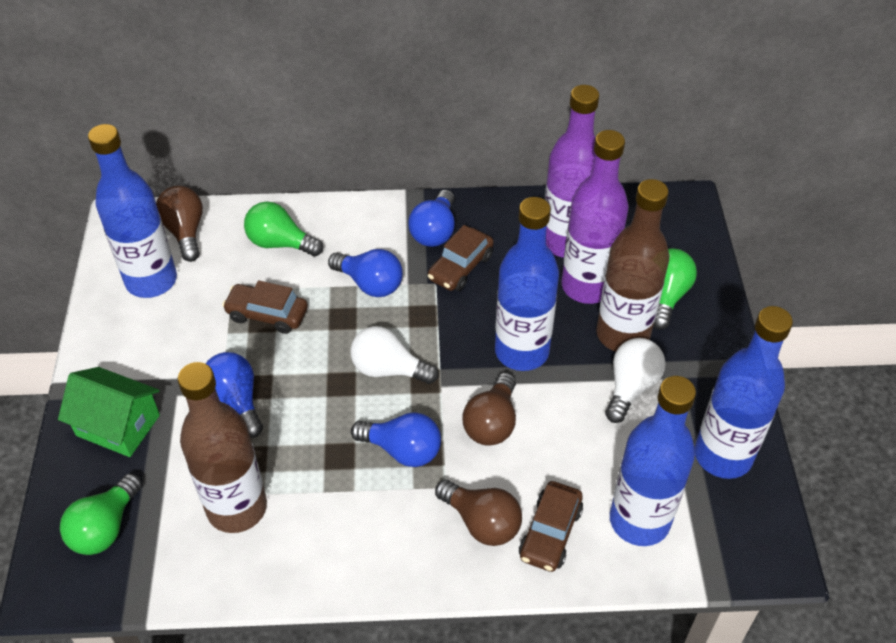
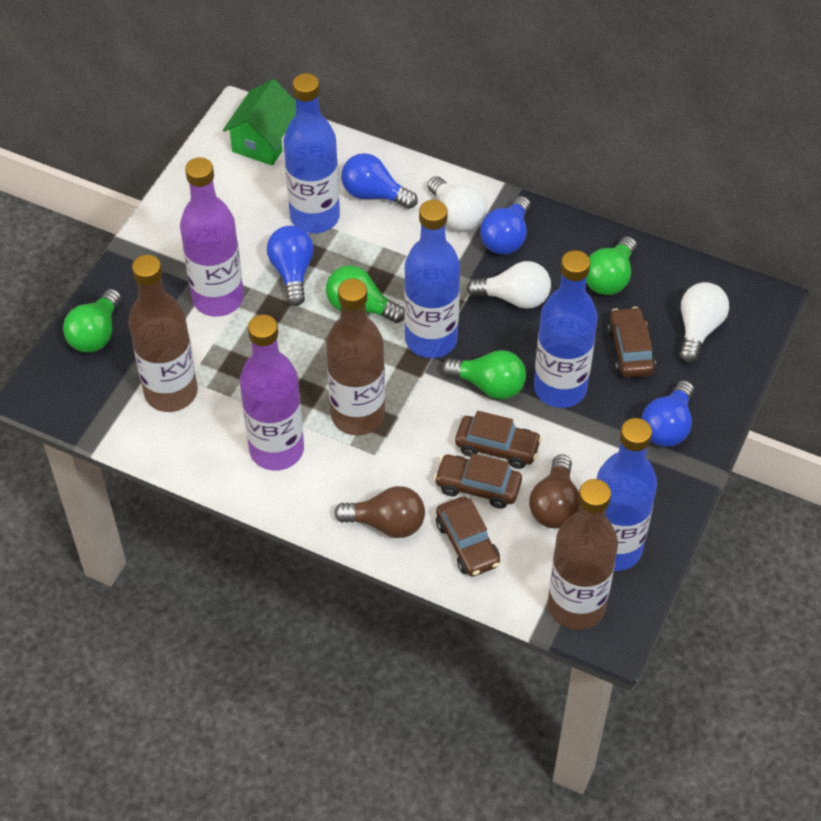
brown bottle: 2 -> 3
brown car: 3 -> 4
brown light bulb: 3 -> 2
green light bulb: 3 -> 4
white light bulb: 2 -> 3

